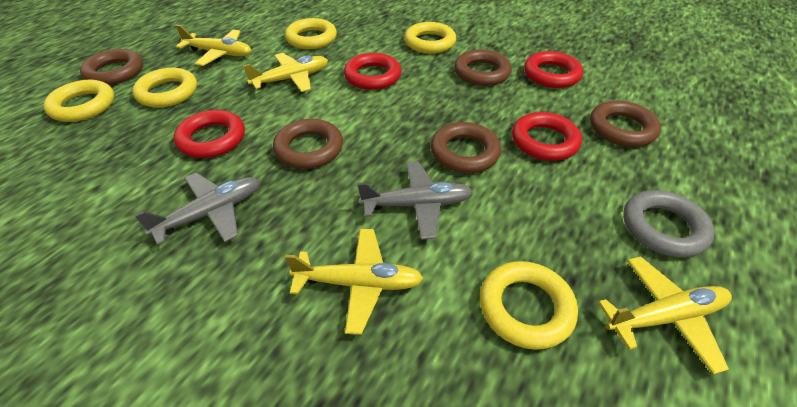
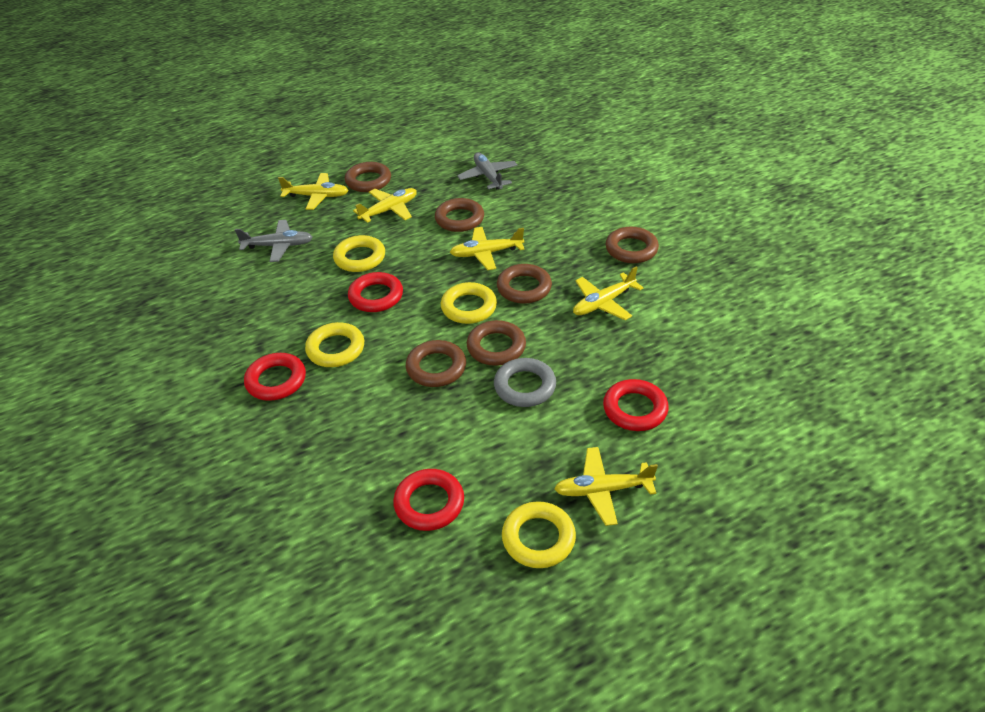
brown ring: 5 -> 6
yellow plane: 4 -> 5
yellow ring: 5 -> 4

